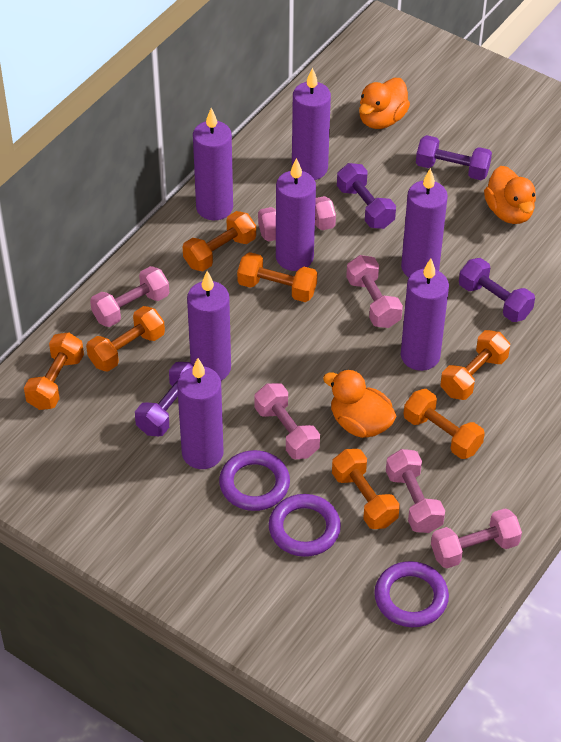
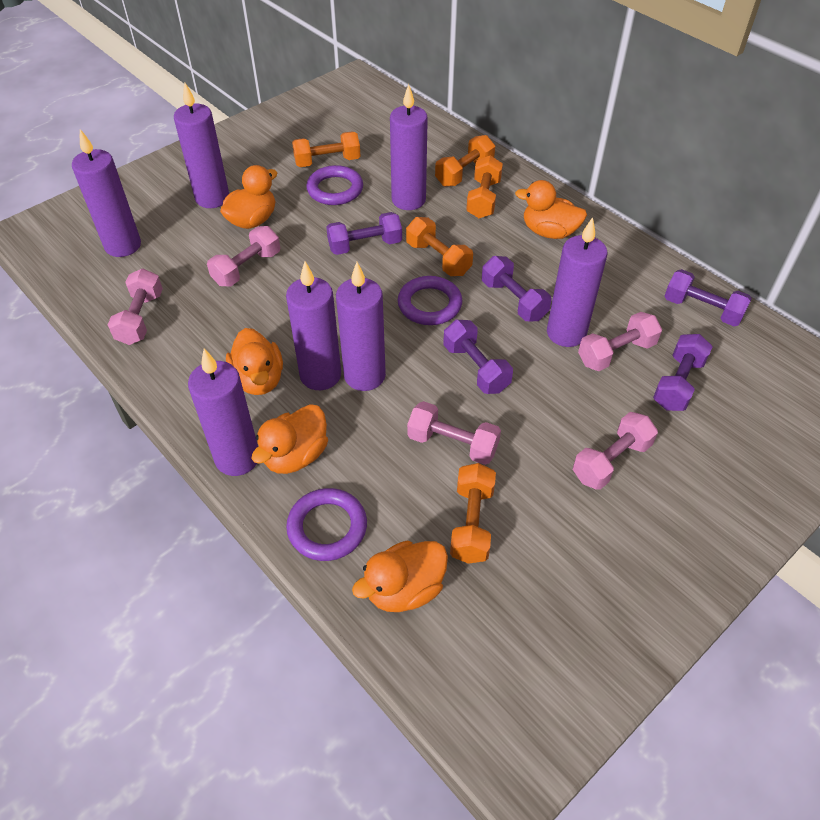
orange duck: 3 -> 5
orange dumbbell: 7 -> 5
pink dumbbell: 6 -> 5
purple dumbbell: 4 -> 5

